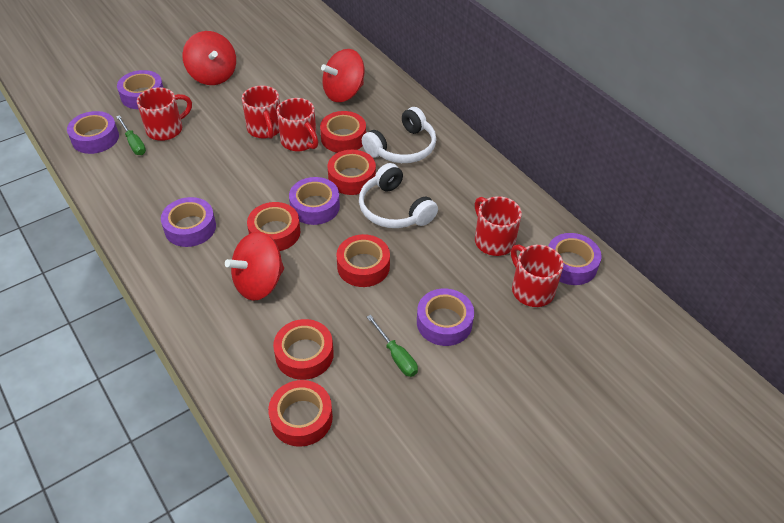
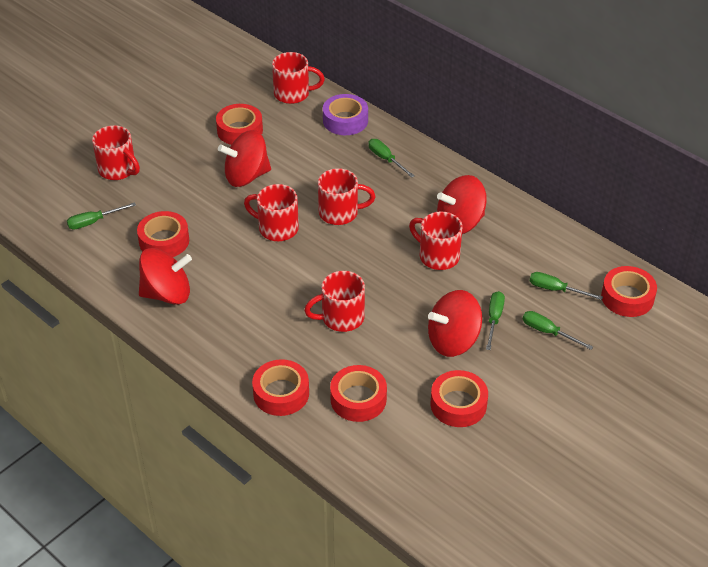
green screwdriver: 2 -> 5
purple tape: 6 -> 1
red mug: 5 -> 6
red spinning top: 3 -> 4
white headphones: 2 -> 0

